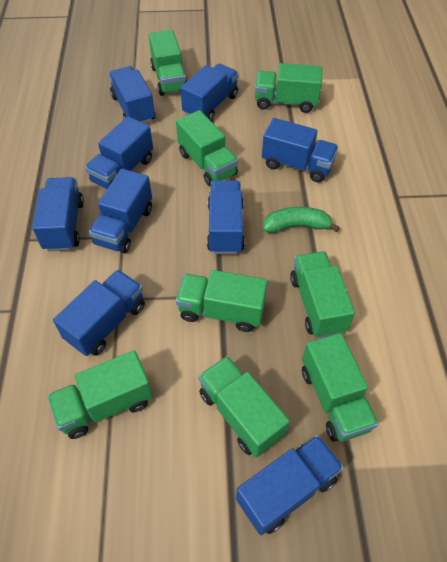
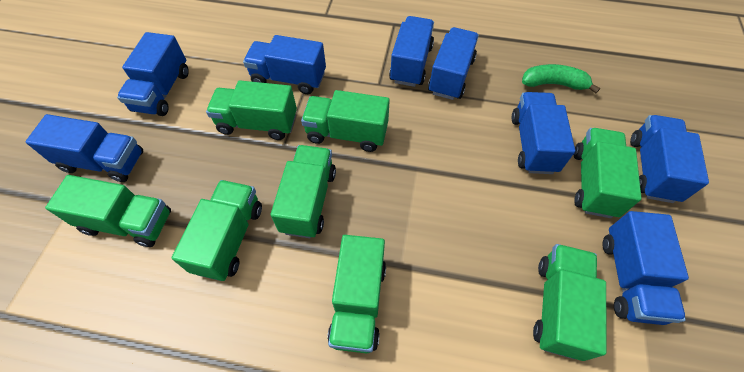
blue truck: 9 -> 8

